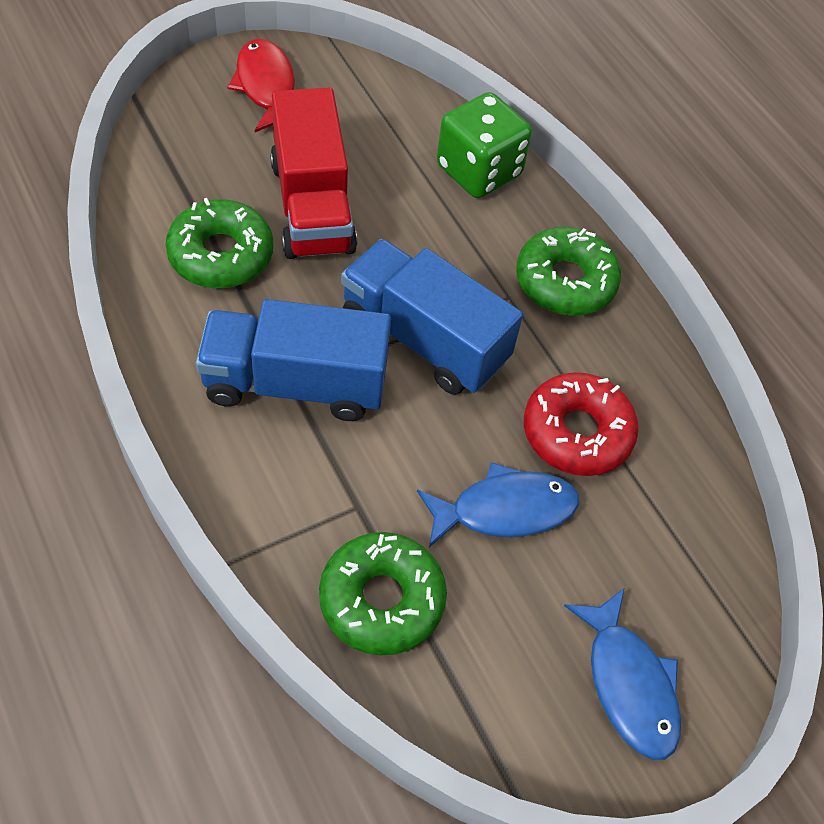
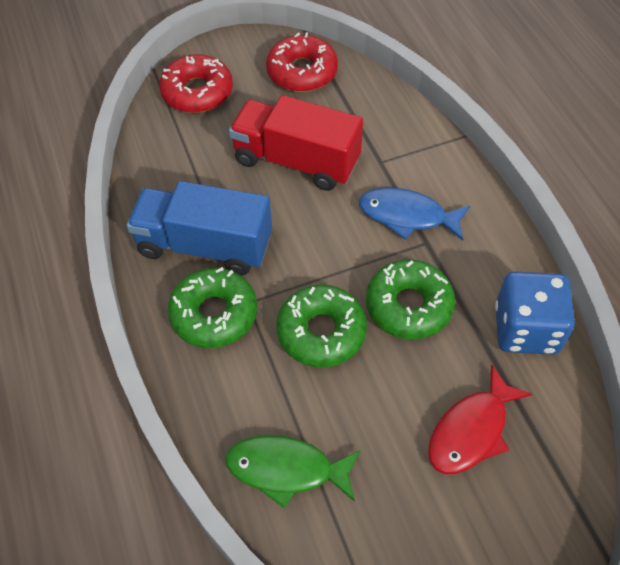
blue dice: 0 -> 1
blue fish: 2 -> 1
blue truck: 2 -> 1
green dice: 1 -> 0
green fish: 0 -> 1
red donut: 1 -> 2

